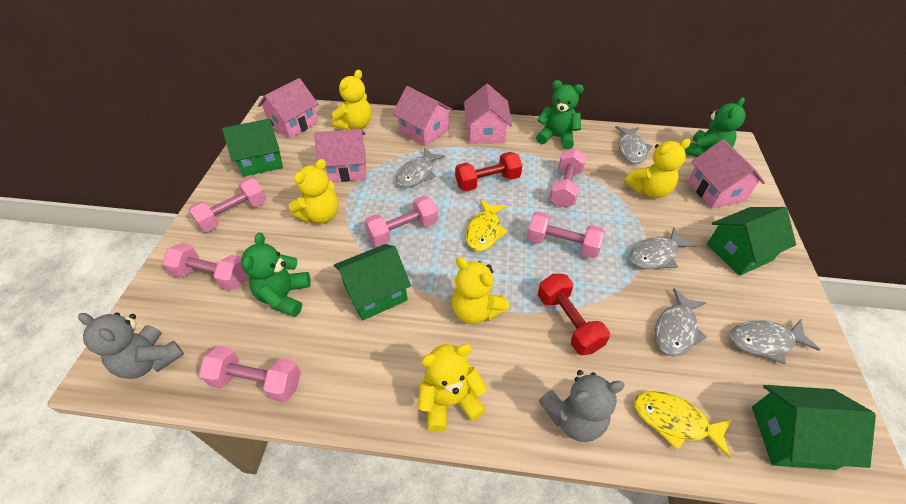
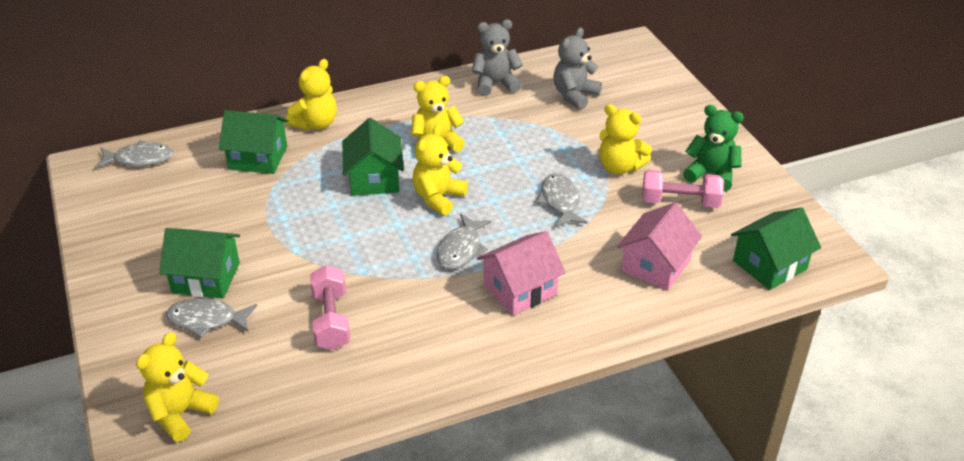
green teddy bear: 3 -> 1
grey fish: 5 -> 4
pink dumbbell: 6 -> 2
pink house: 5 -> 2
red dumbbell: 2 -> 0
yellow fish: 2 -> 0

